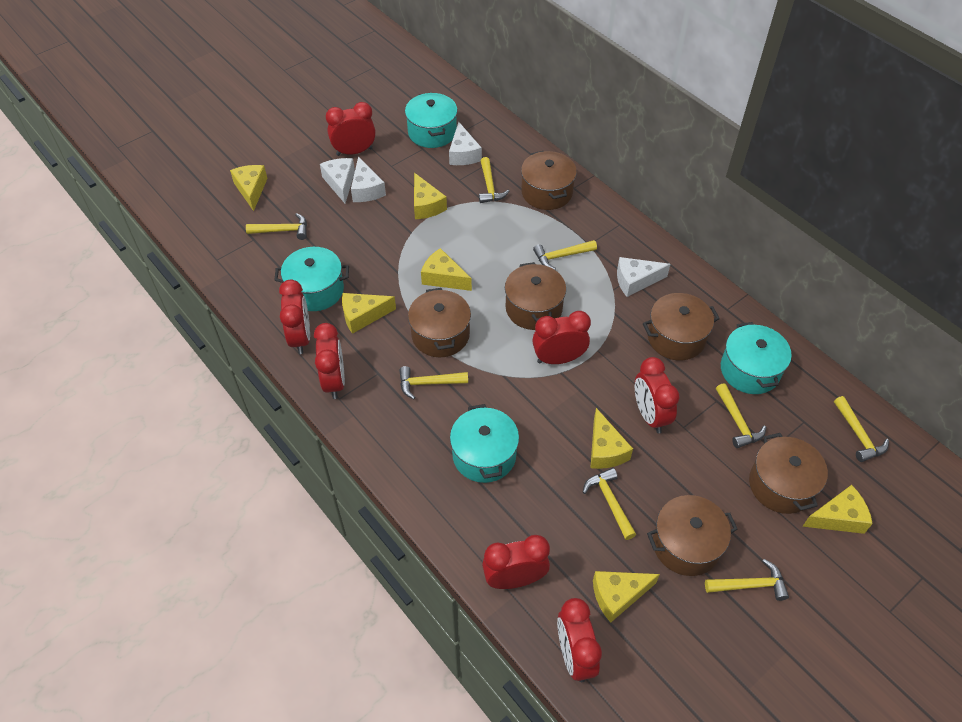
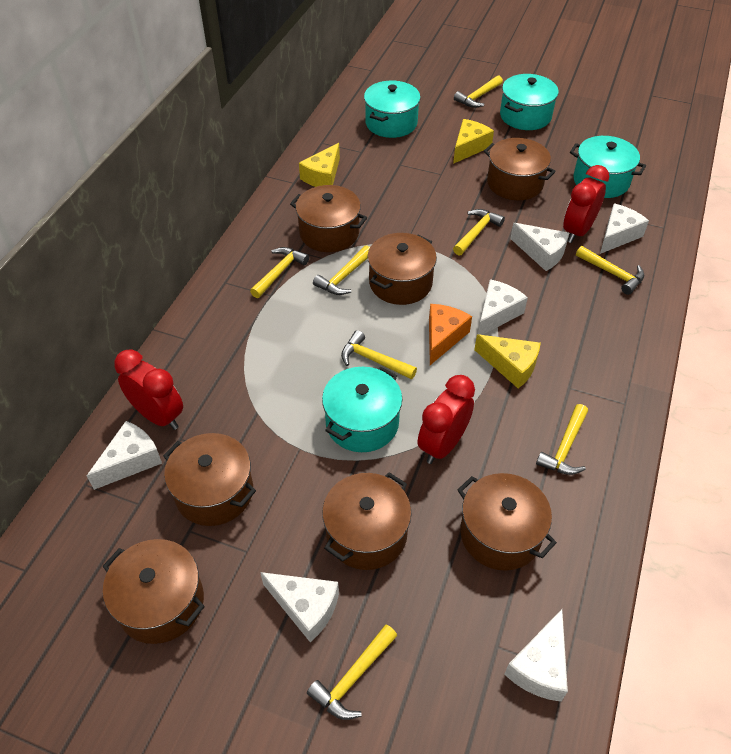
brown pot: 6 -> 7
orange cheese: 0 -> 1
red clock: 7 -> 3
white cheese: 4 -> 6
yellow cheese: 7 -> 3

